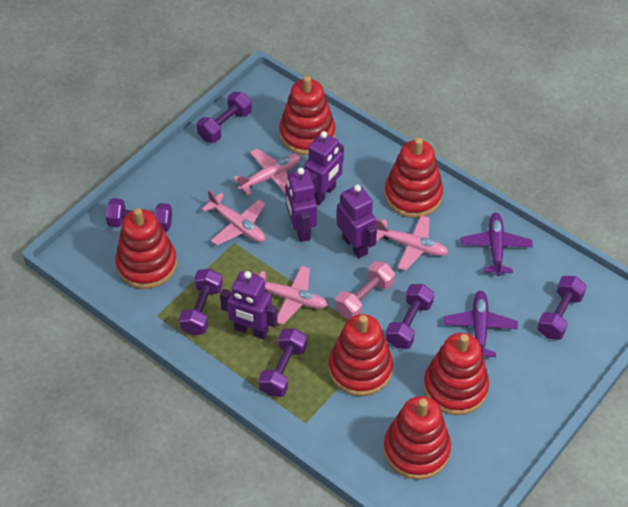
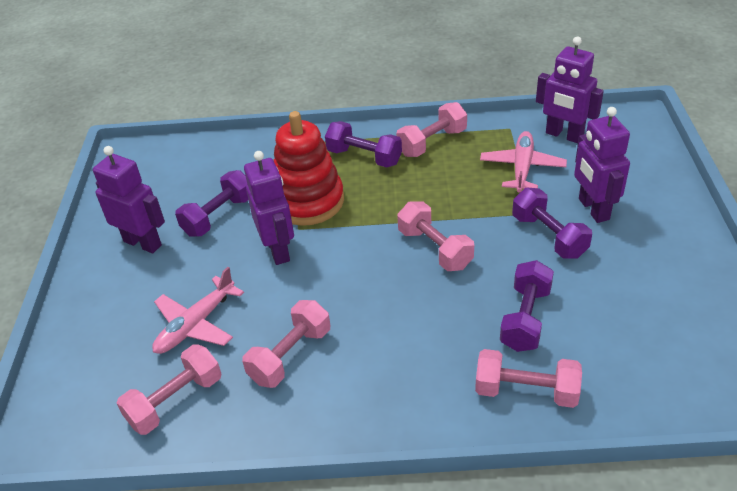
pink dumbbell: 1 -> 5
pink plane: 4 -> 2
purple dumbbell: 6 -> 4
purple plane: 2 -> 0
red stacking toy: 6 -> 1

